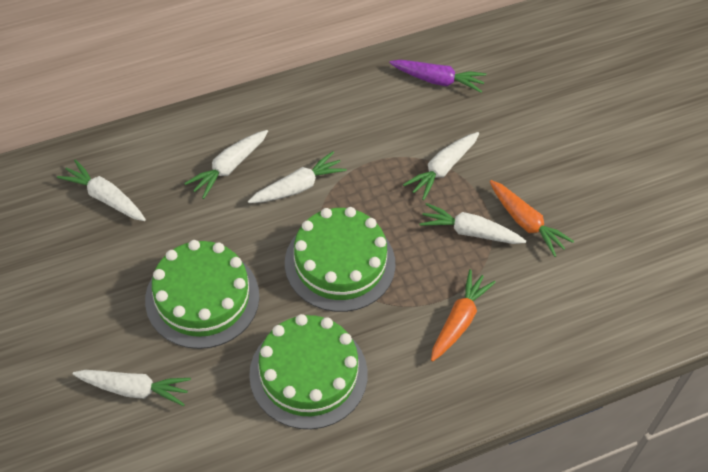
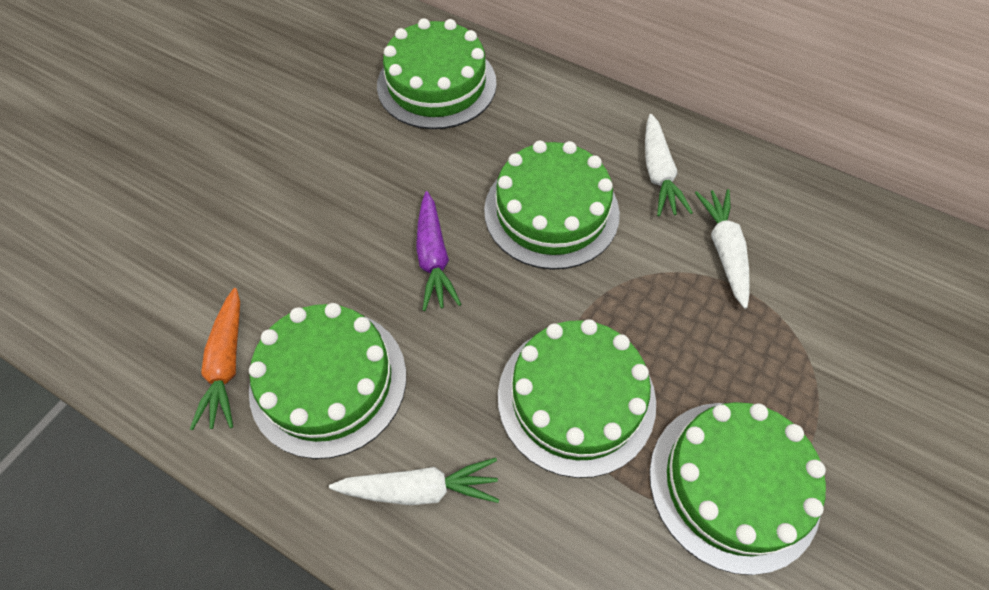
green cake: 3 -> 5
orange carrot: 2 -> 1
white carrot: 6 -> 3

